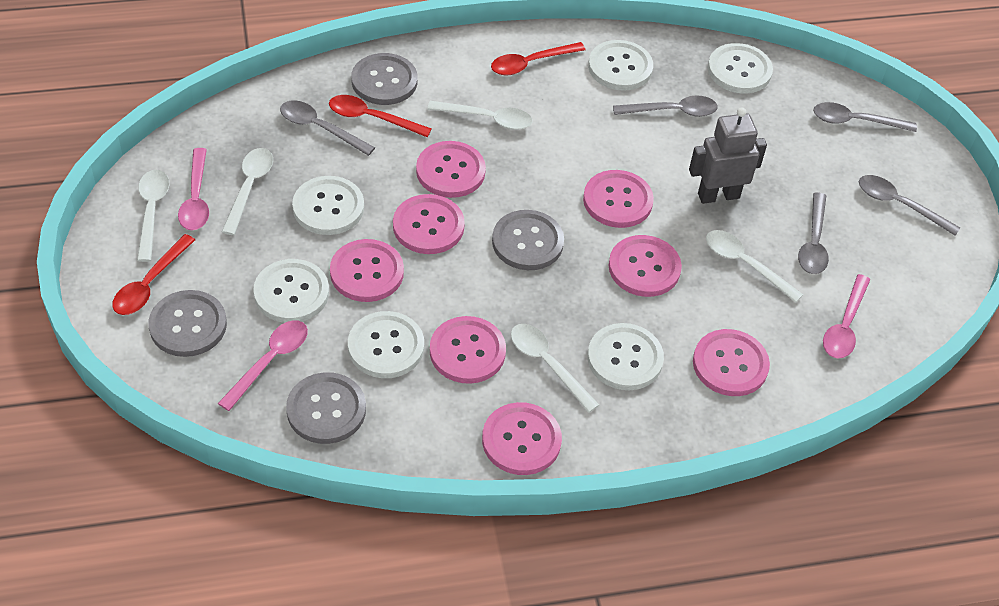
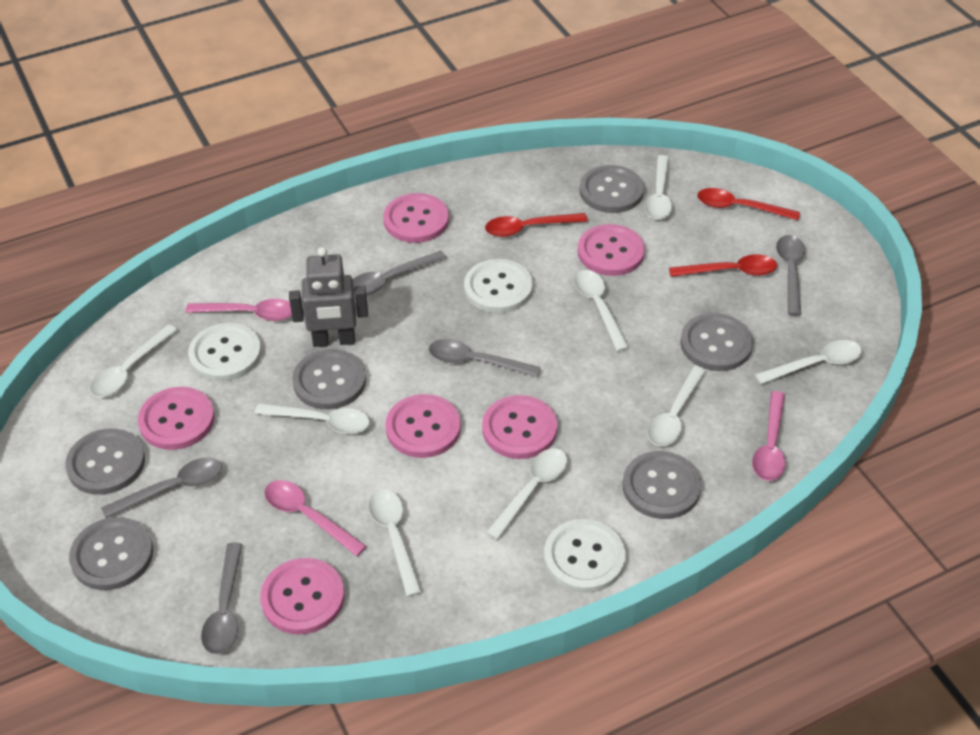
grey button: 4 -> 6
pink button: 8 -> 6
white button: 6 -> 3
white spoon: 5 -> 8

